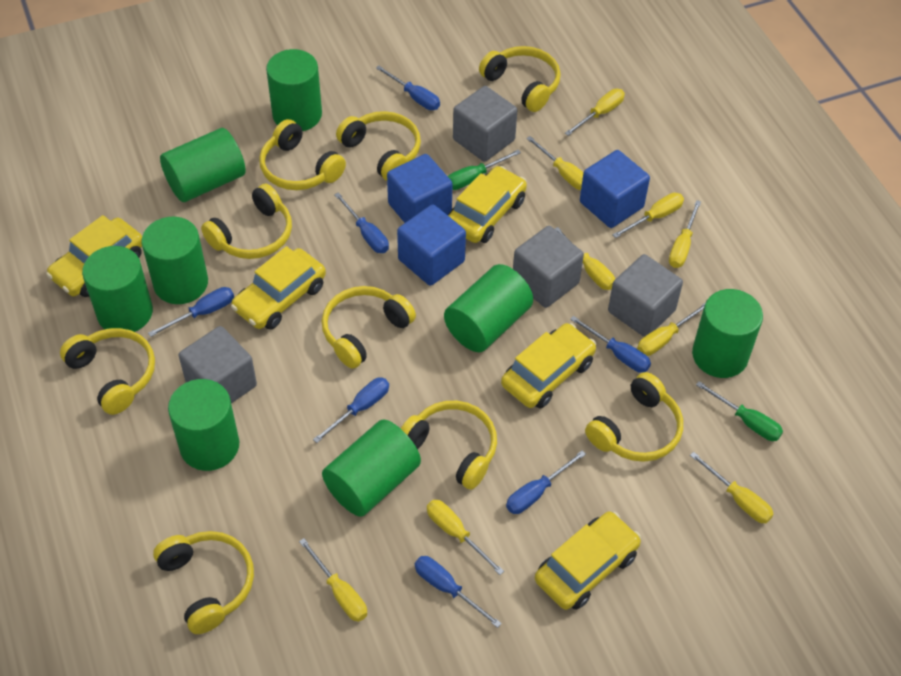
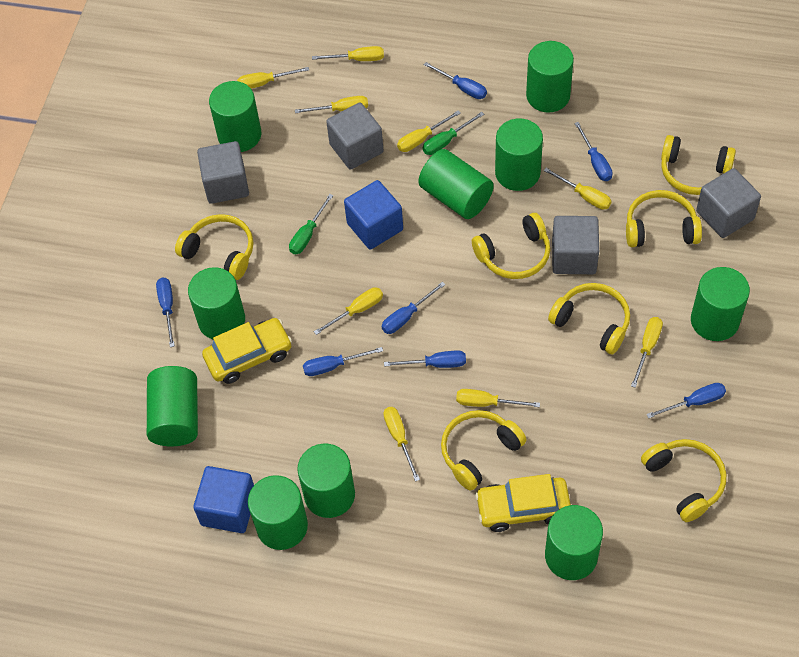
blue cube: 3 -> 2
green cylinder: 8 -> 10
yellow car: 5 -> 2
yellow headphones: 9 -> 7

